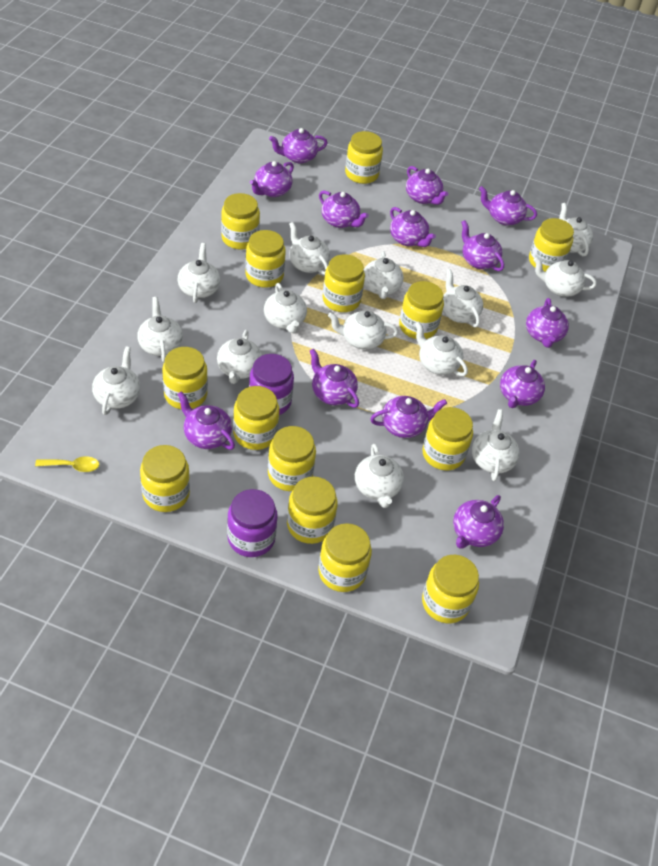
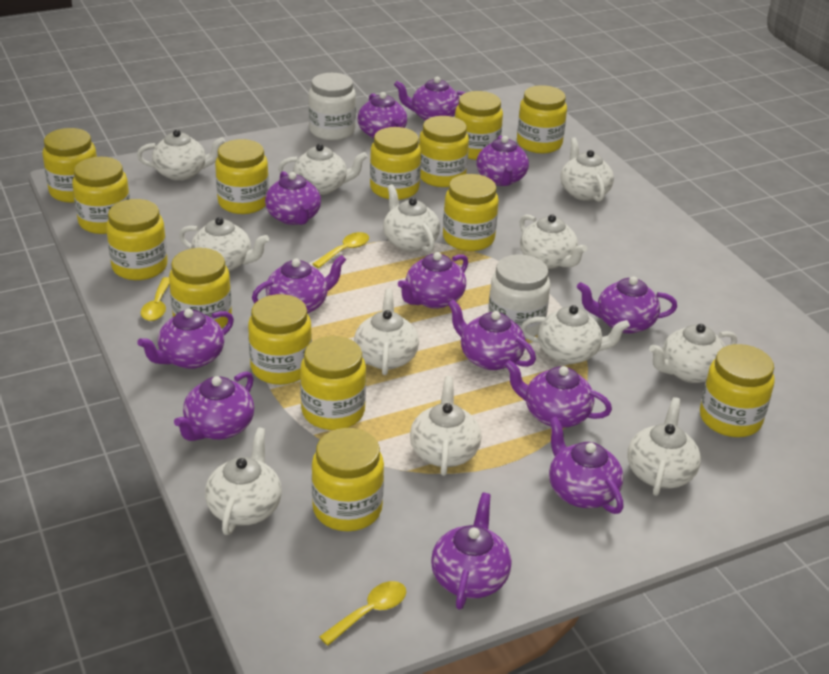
purple jar: 2 -> 0
white jar: 0 -> 2
white teapot: 14 -> 12
yellow spoon: 1 -> 3

